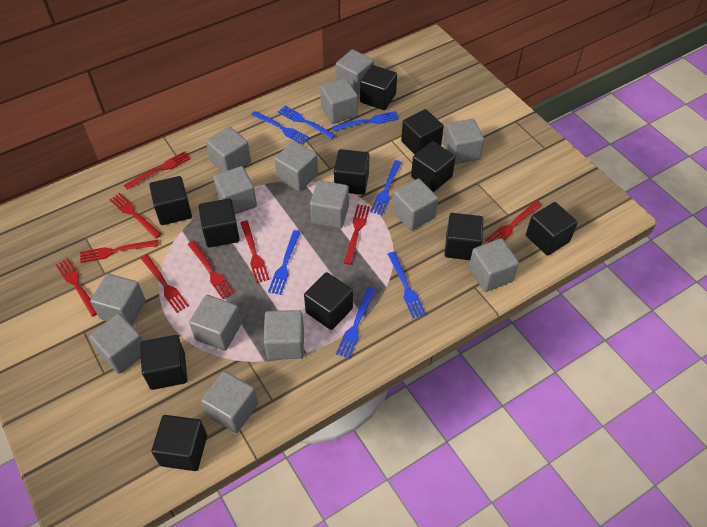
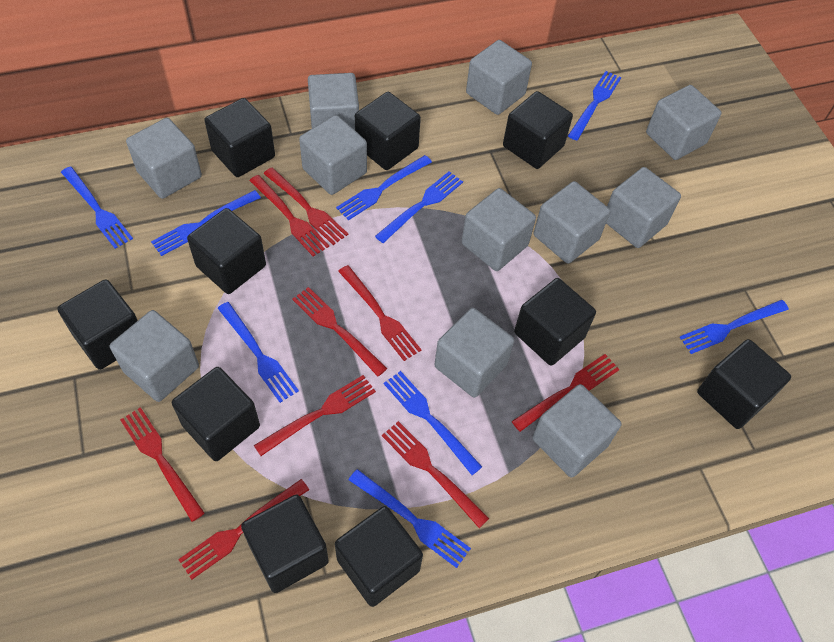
black cube: 11 -> 10
blue fork: 7 -> 9
grey cube: 14 -> 11

